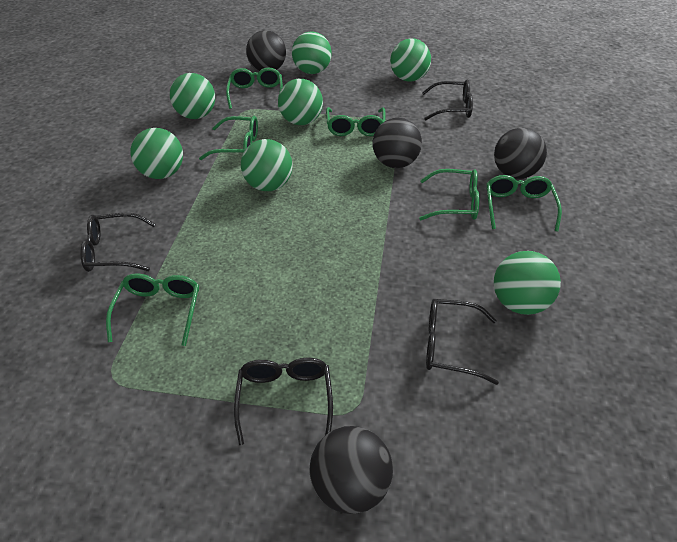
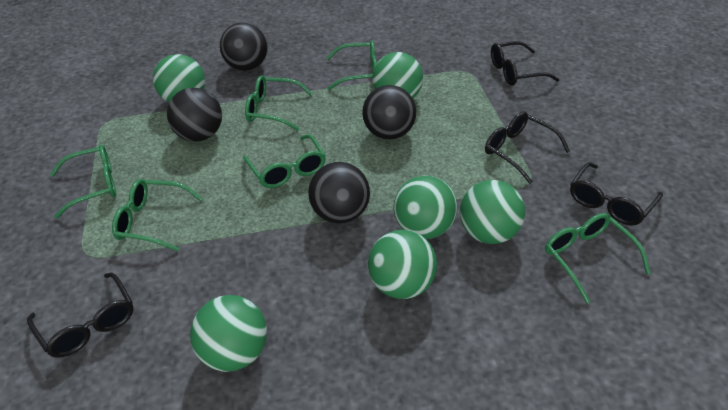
green ball: 7 -> 6

